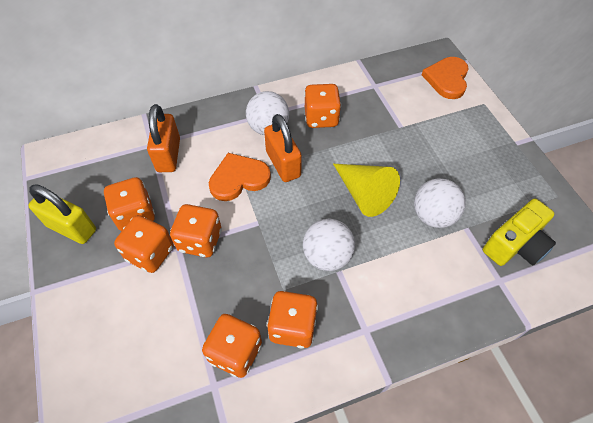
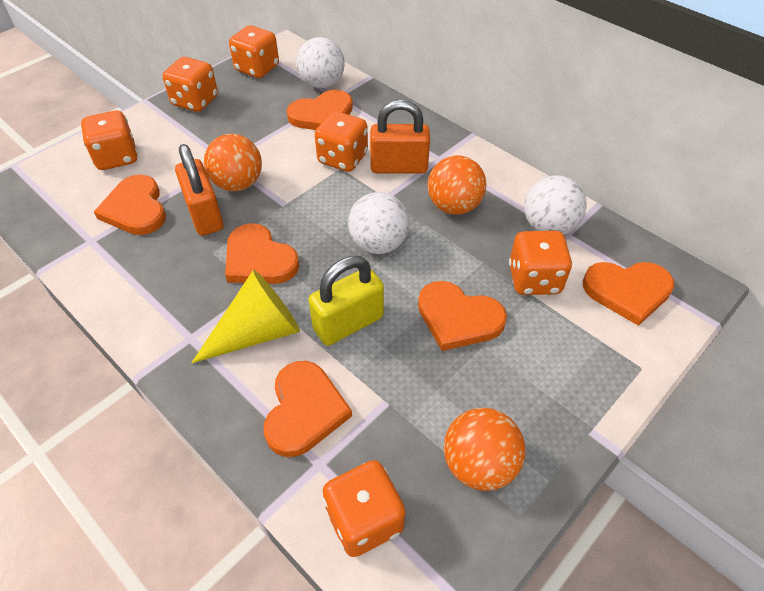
orange ball: 0 -> 3
orange heart: 2 -> 6
yellow camera: 1 -> 0

